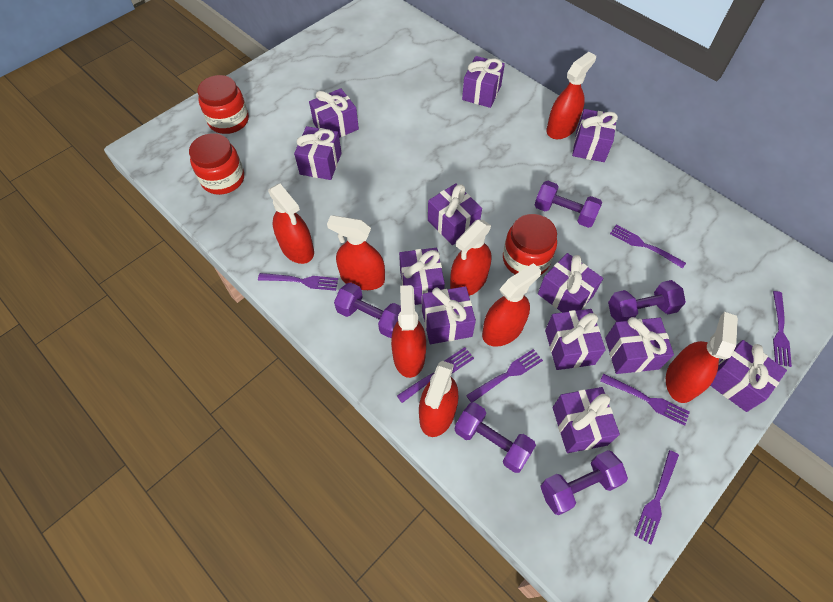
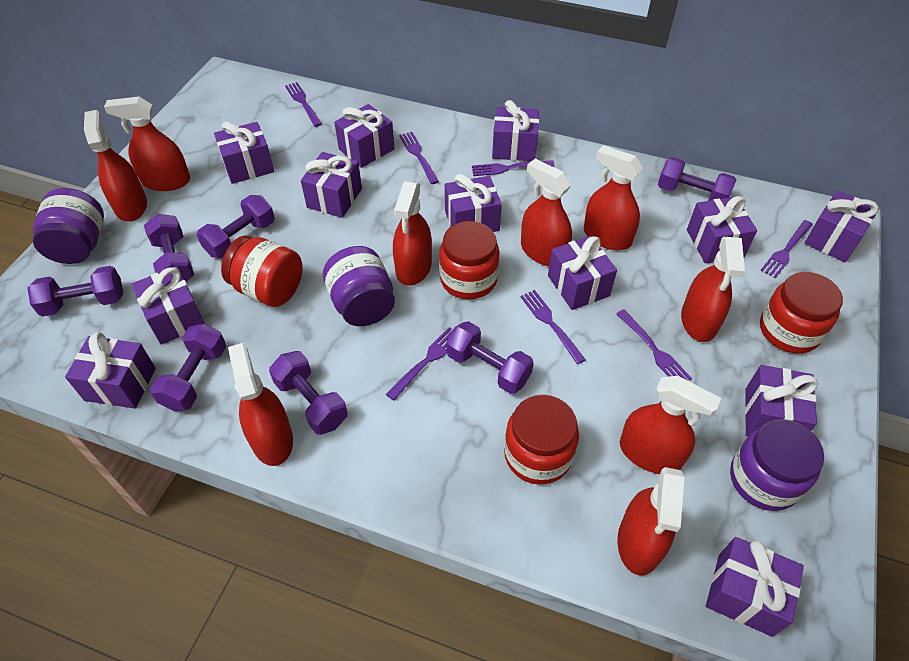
purple dumbbell: 5 -> 7
purple jar: 0 -> 3
red jar: 3 -> 4
red spray bottle: 8 -> 9

